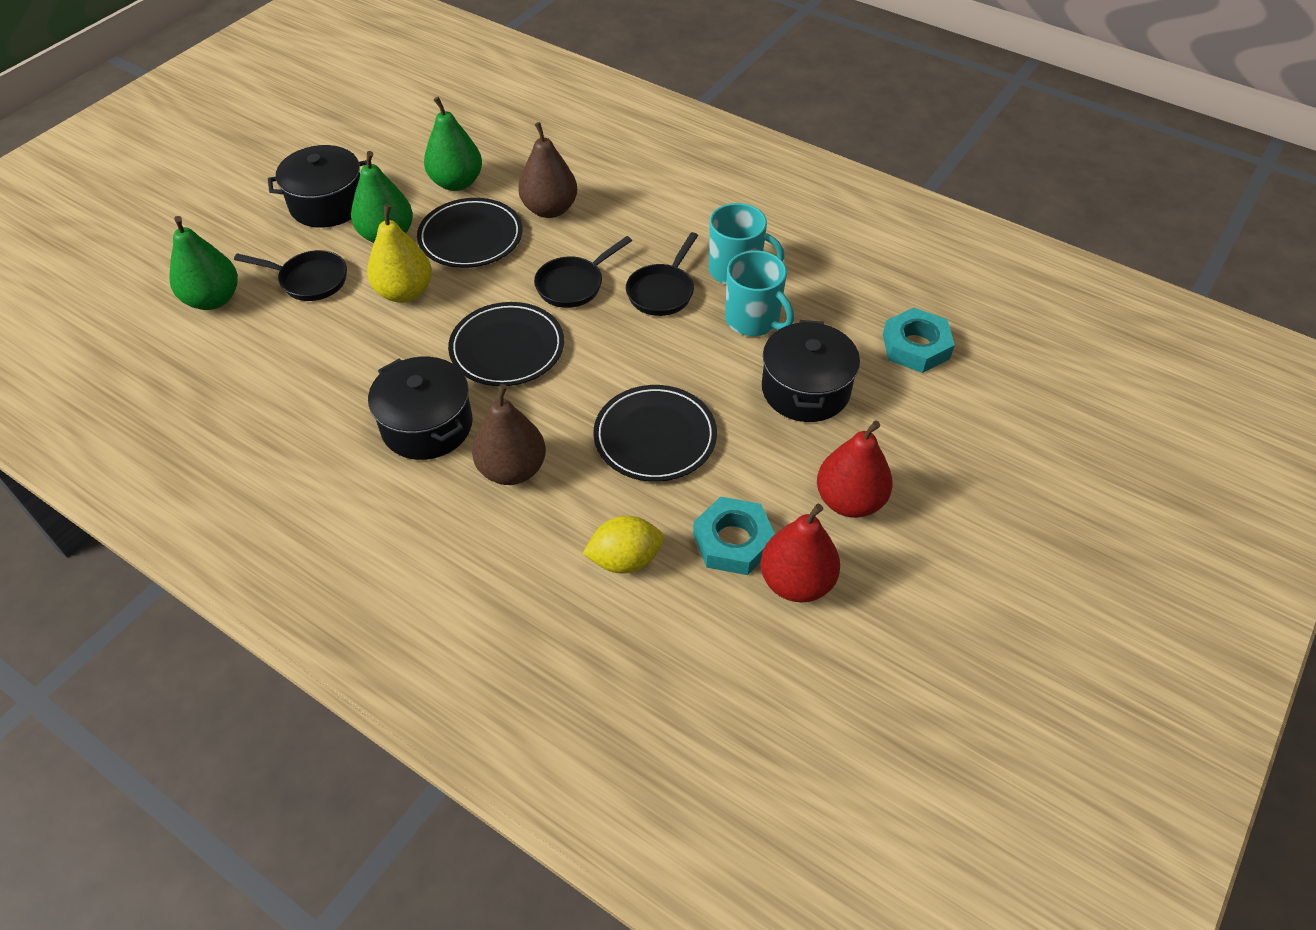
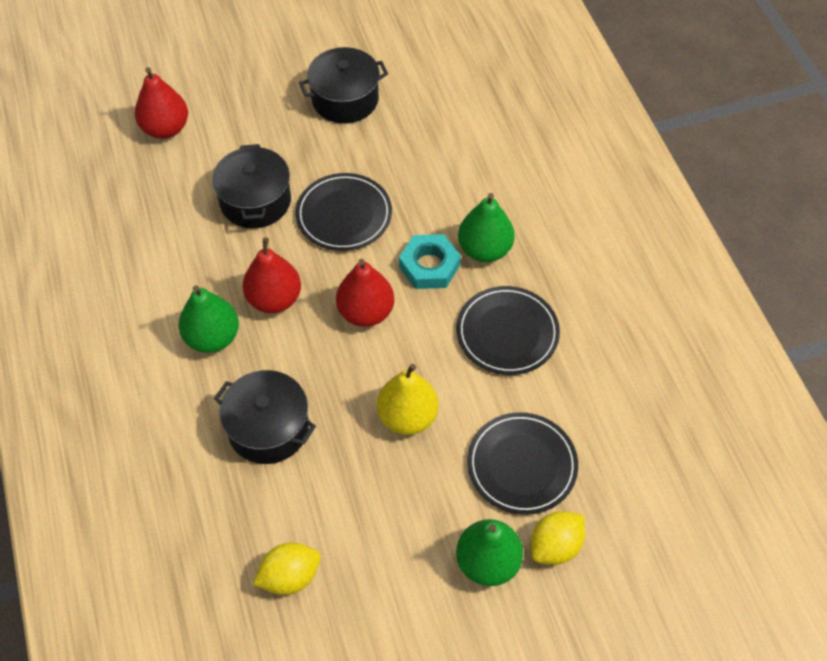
black pan: 3 -> 0
brown pear: 2 -> 0
red pear: 2 -> 3
turquoise mug: 2 -> 0
turquoise nut: 2 -> 1
yellow lemon: 1 -> 2

